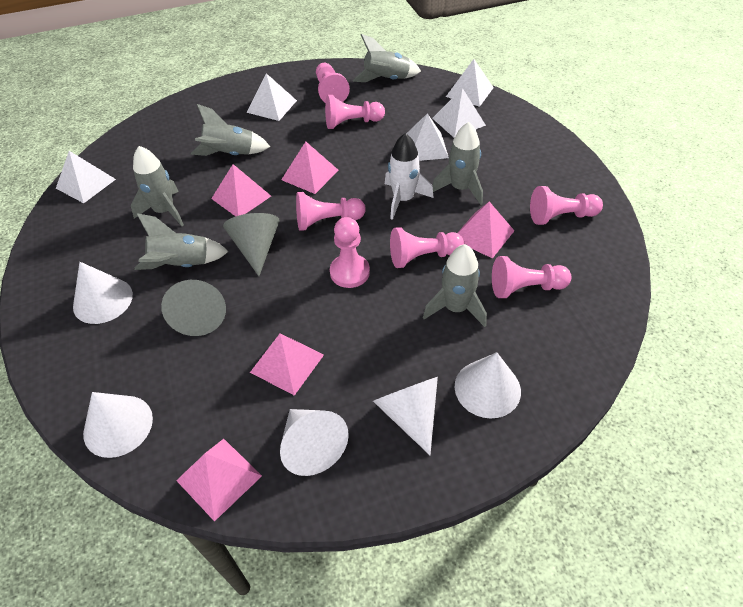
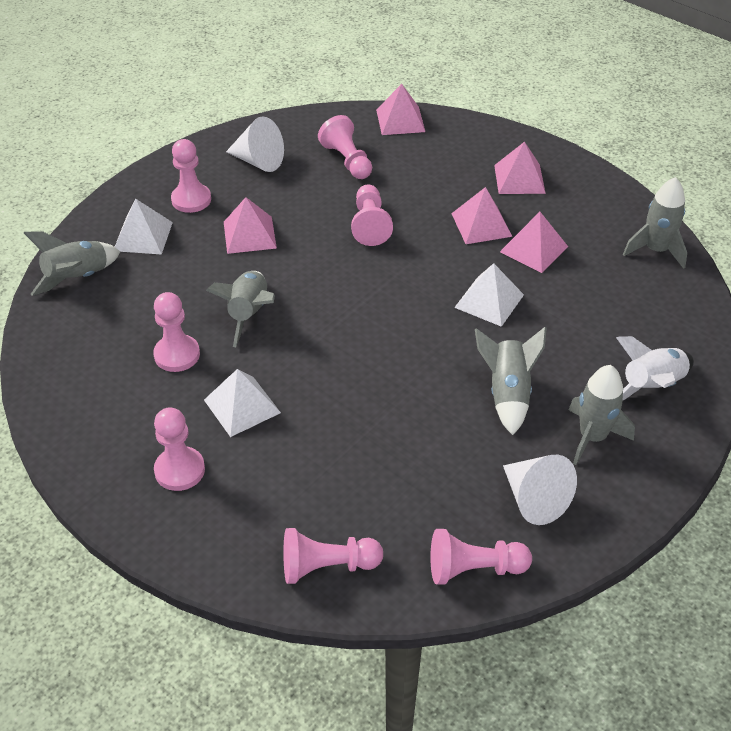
grey cone: 2 -> 0
grey rocket: 6 -> 5
white cone: 5 -> 2
white pyramid: 5 -> 3

